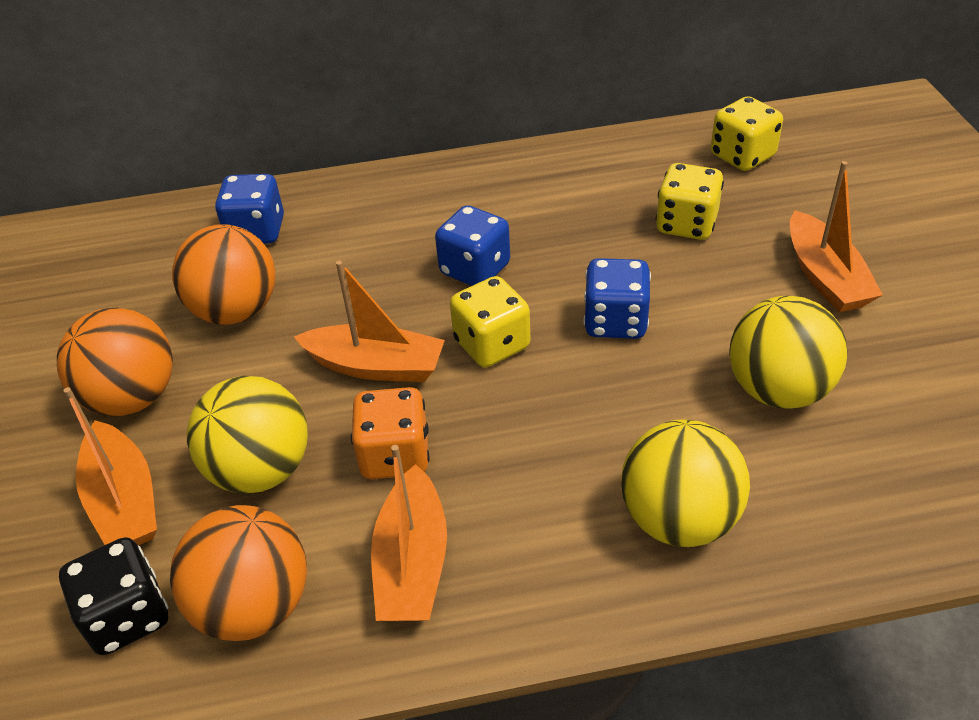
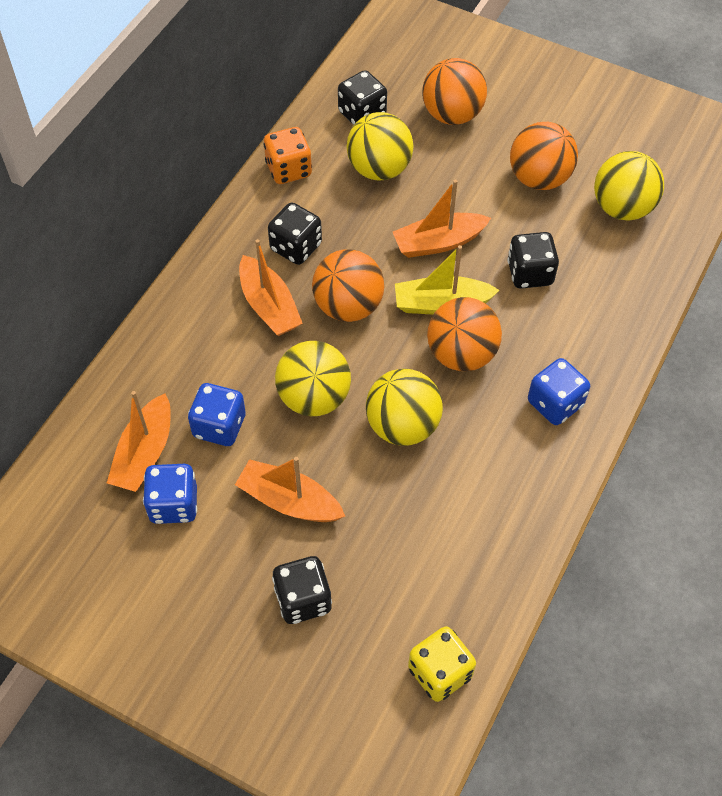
black dice: 1 -> 4
orange ball: 3 -> 4
yellow ball: 3 -> 4
yellow boat: 0 -> 1
yellow dice: 3 -> 1

